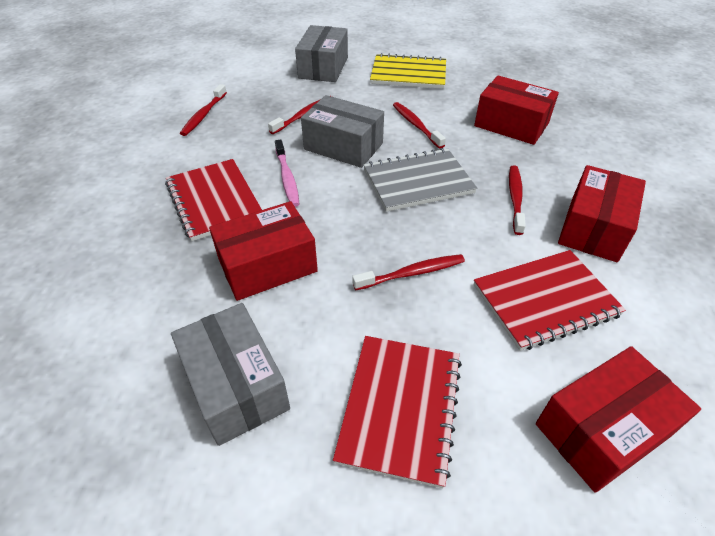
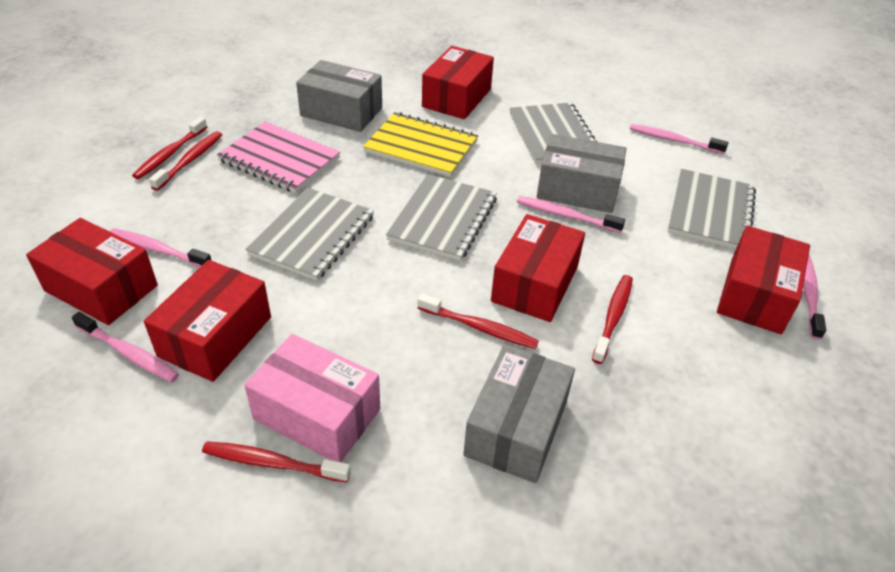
grey notebook: 1 -> 4
pink box: 0 -> 1
pink notebook: 0 -> 1
pink toothbrush: 1 -> 5
red box: 4 -> 5
red notebook: 3 -> 0

